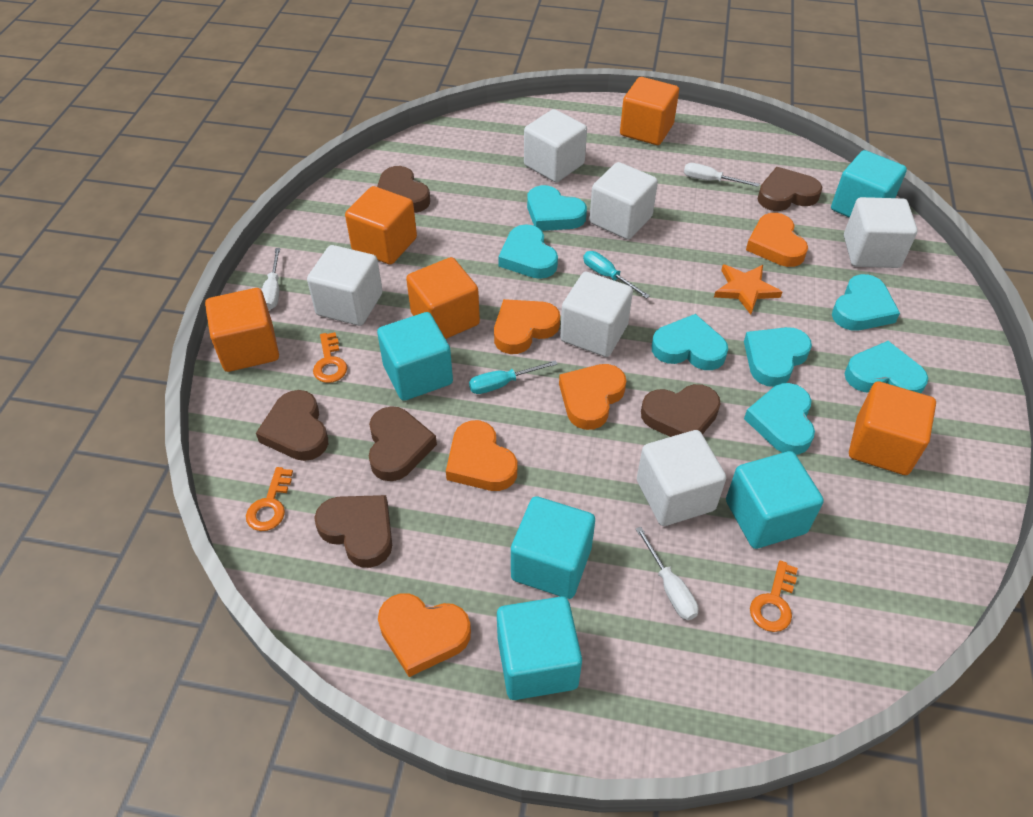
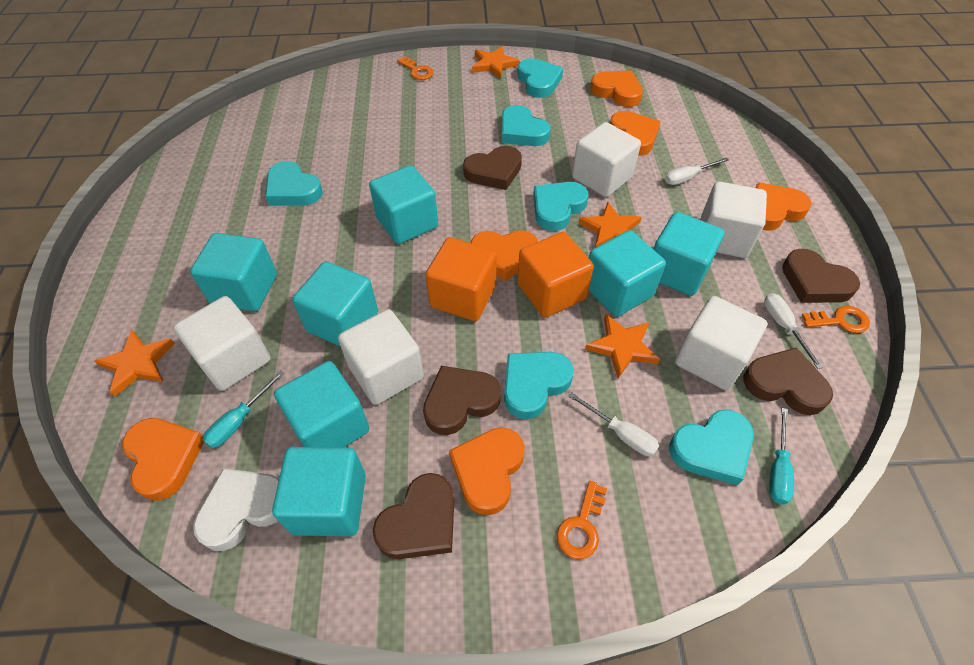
brown heart: 6 -> 5
orange cube: 5 -> 2
orange heart: 5 -> 6
orange star: 1 -> 4
turquoise cube: 5 -> 7
turquoise heart: 7 -> 6
white cube: 6 -> 5
white heart: 0 -> 1

